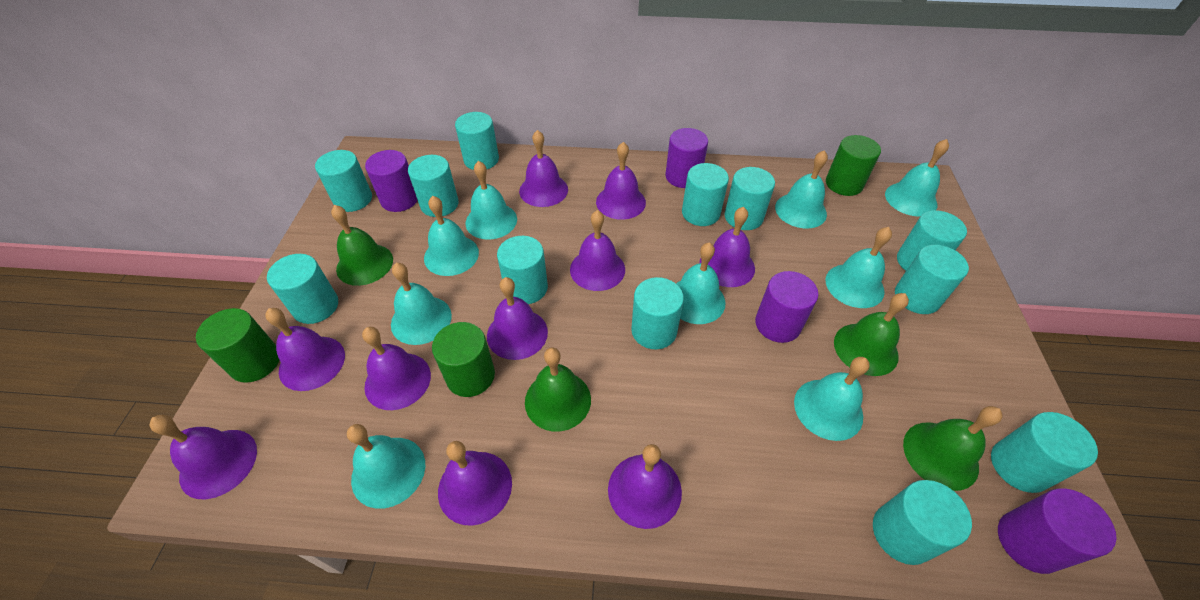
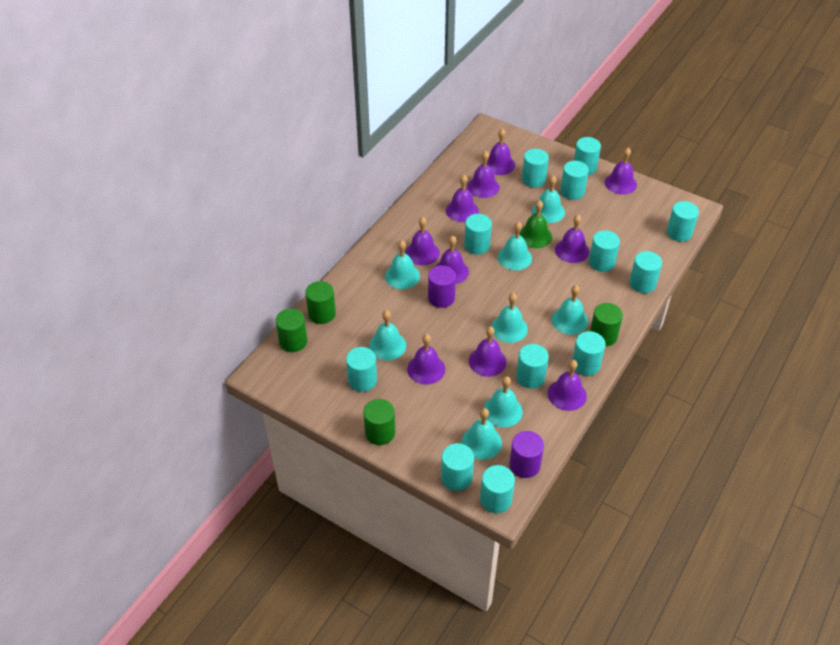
green bell: 4 -> 1
green cylinder: 3 -> 4
purple cylinder: 4 -> 2
turquoise bell: 9 -> 8

